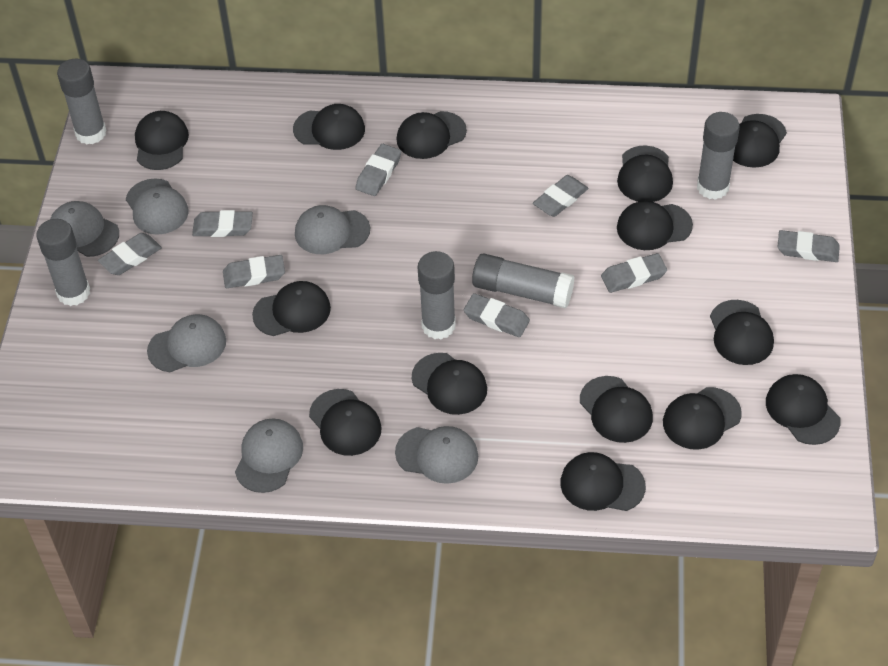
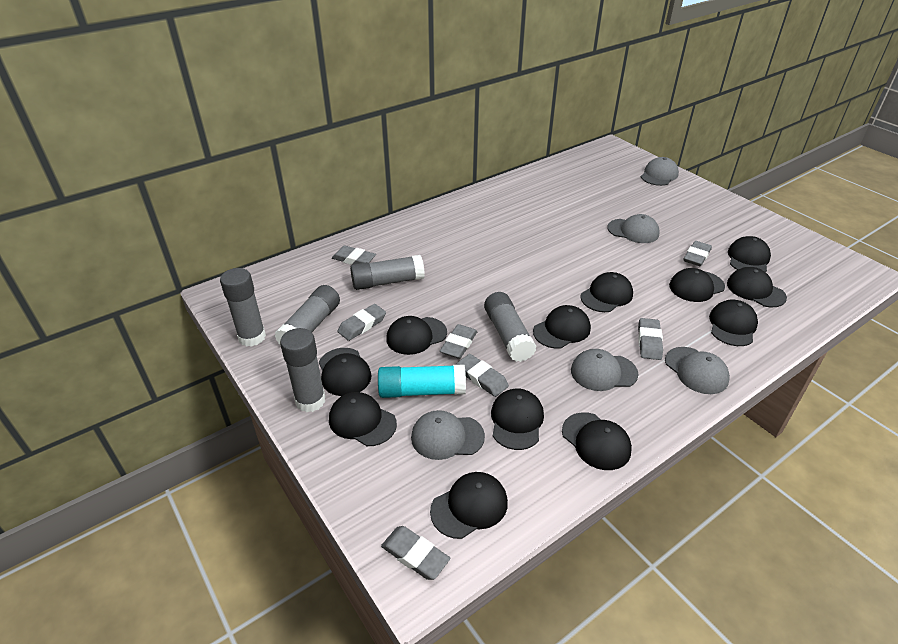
black cap: 14 -> 12
grey cap: 6 -> 5
grey eraser: 8 -> 7
turquoise glue stick: 0 -> 1

